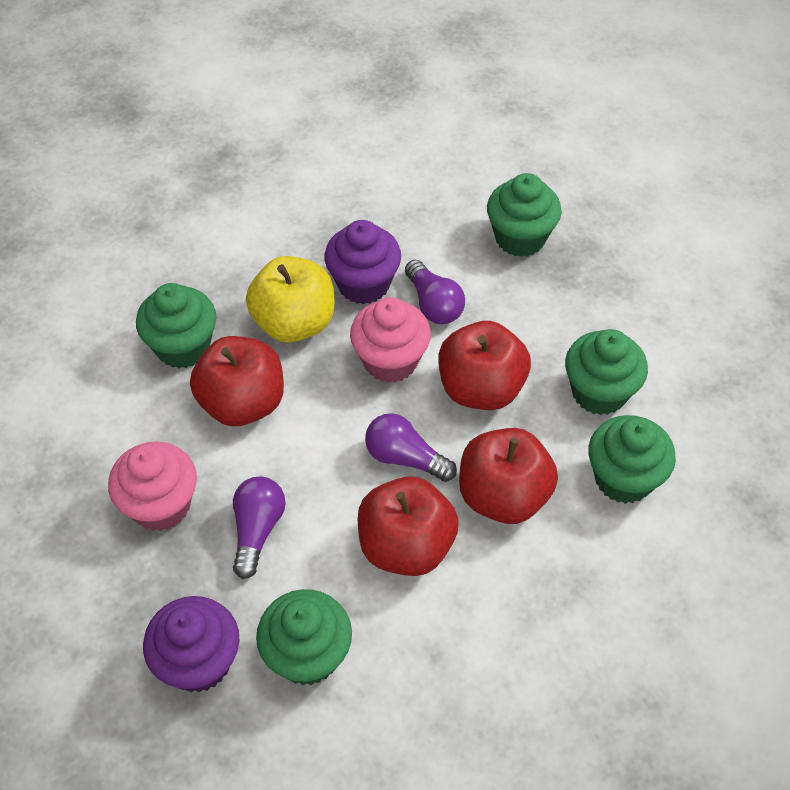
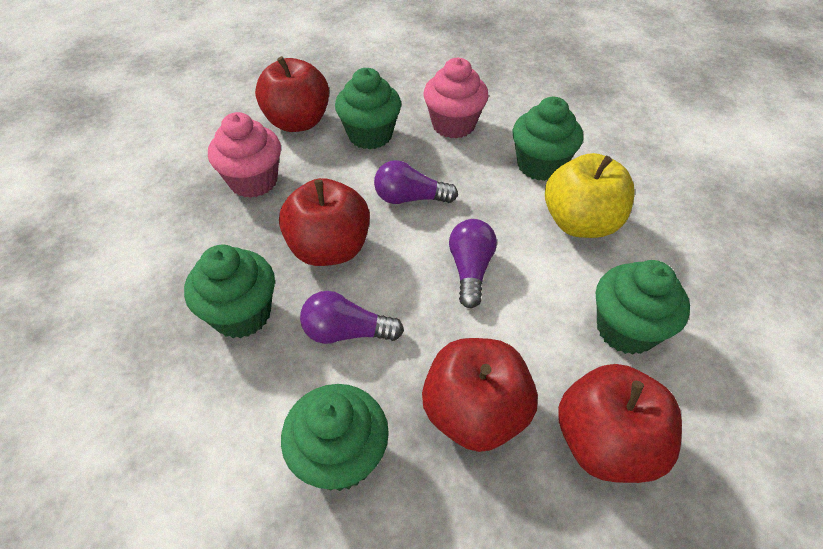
purple cupcake: 2 -> 0

